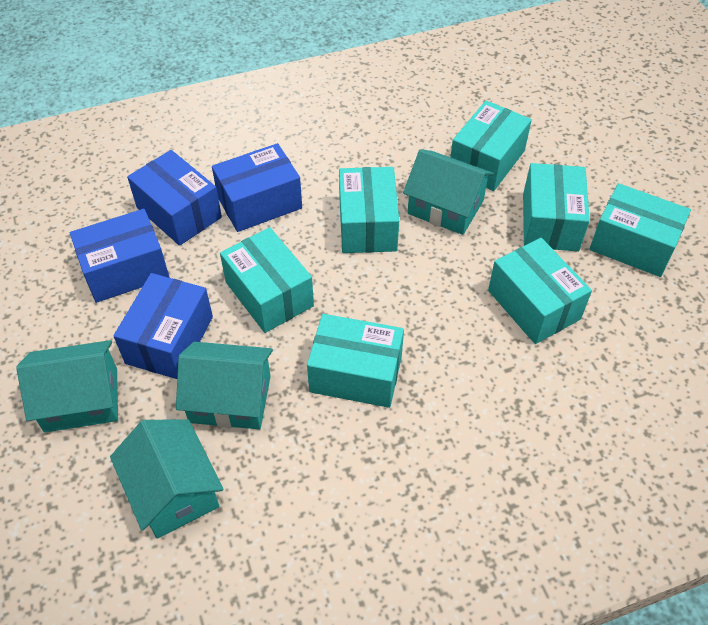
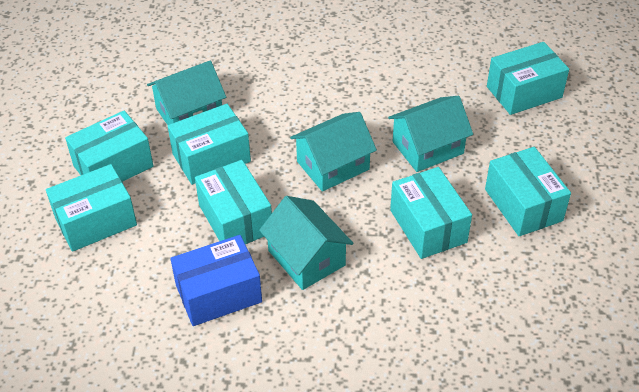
blue box: 4 -> 1

